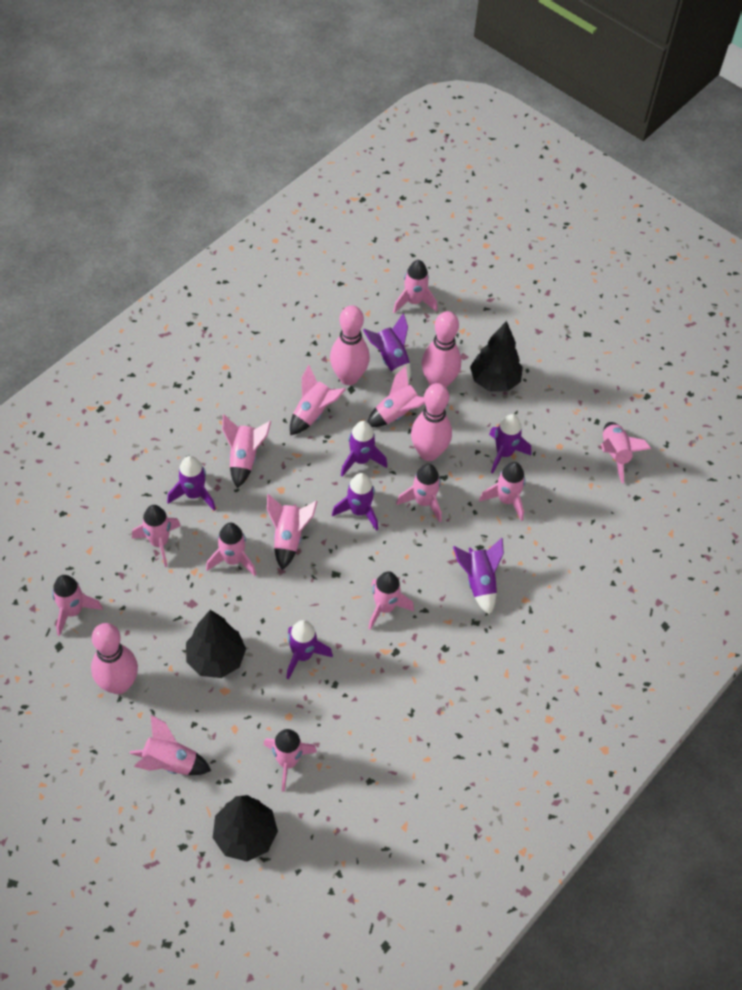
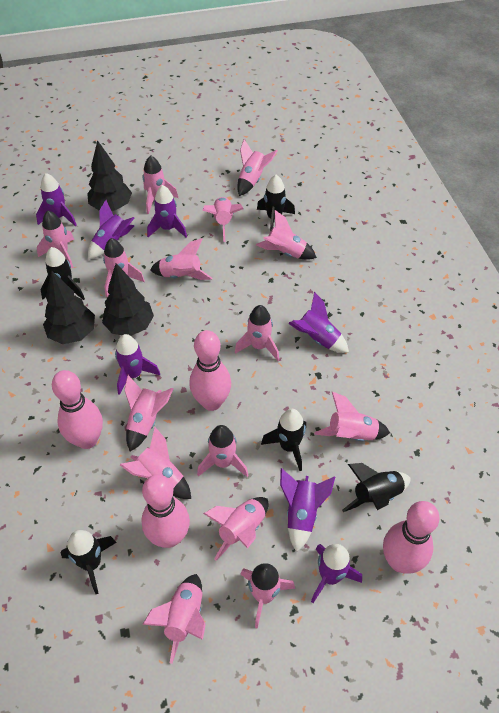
black rocket: 0 -> 5
pink rocket: 14 -> 15

